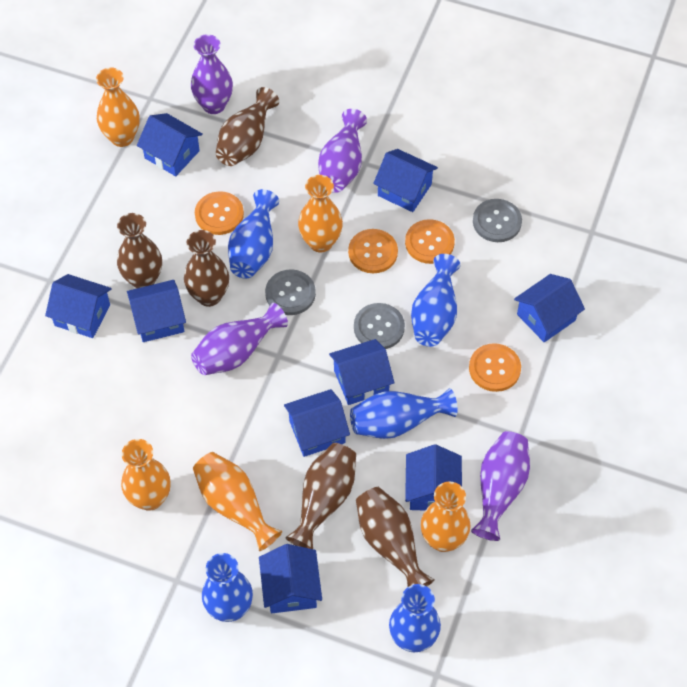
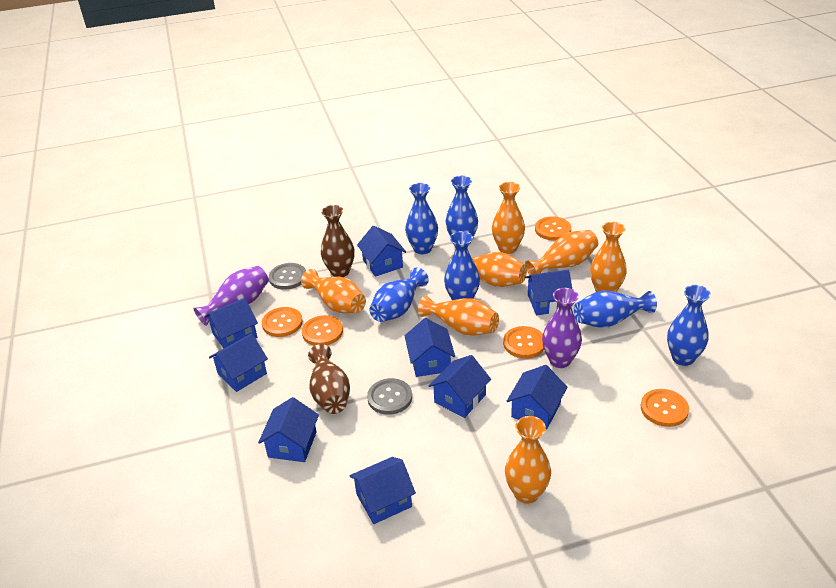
blue vase: 5 -> 6
brown vase: 5 -> 2
grey button: 3 -> 2
orange button: 4 -> 5
orange vase: 5 -> 7
purple vase: 4 -> 2

